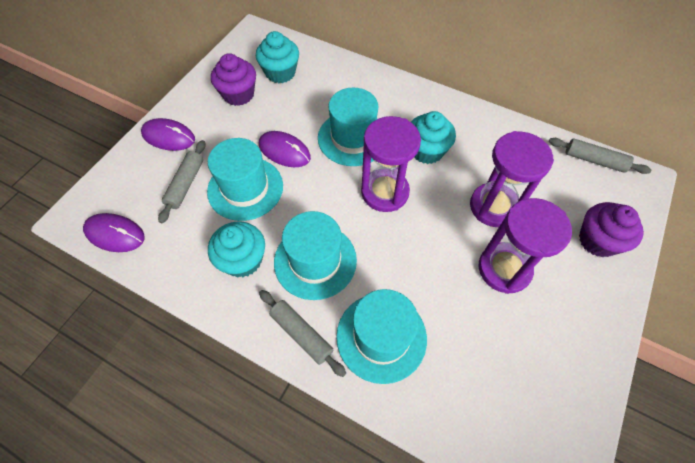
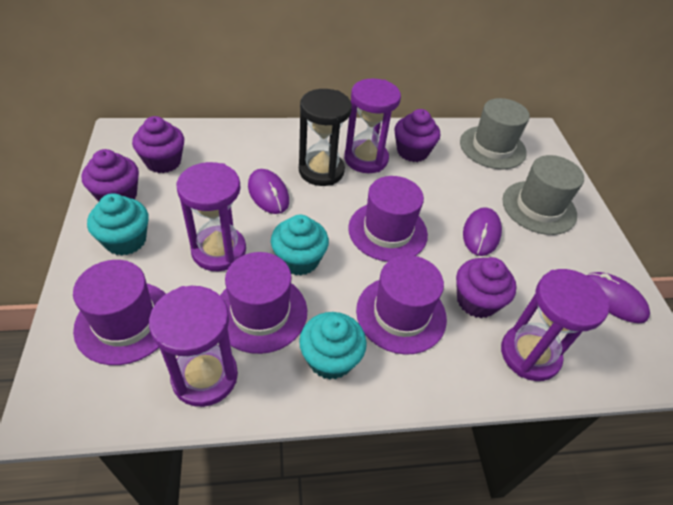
black hourglass: 0 -> 1
grey hat: 0 -> 2
grey rolling pin: 3 -> 0
purple cupcake: 2 -> 4
purple hat: 0 -> 4
purple hourglass: 3 -> 4
turquoise hat: 4 -> 0

